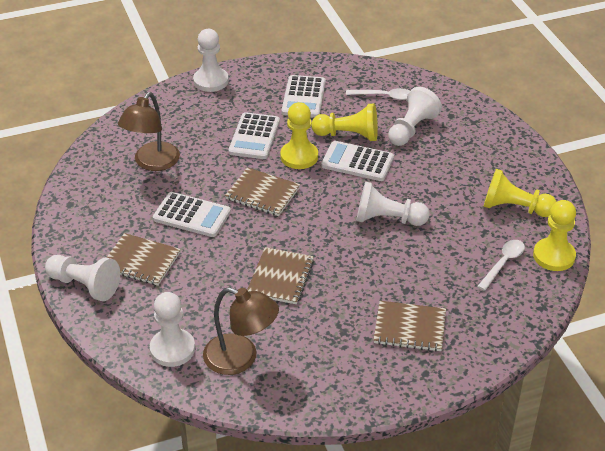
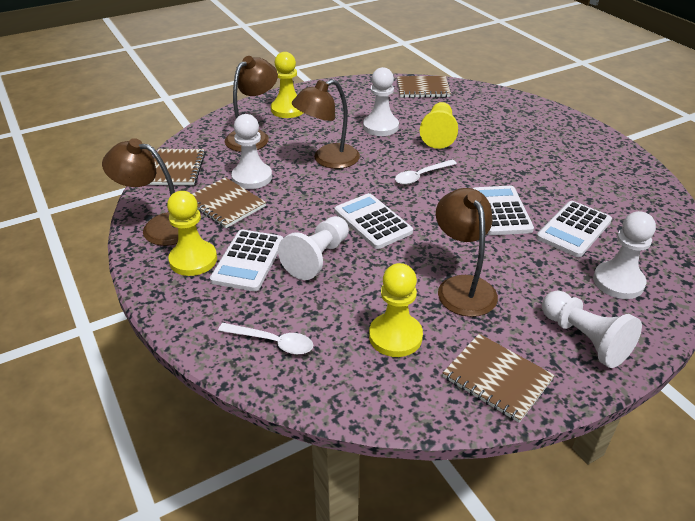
brown lamp: 2 -> 4

